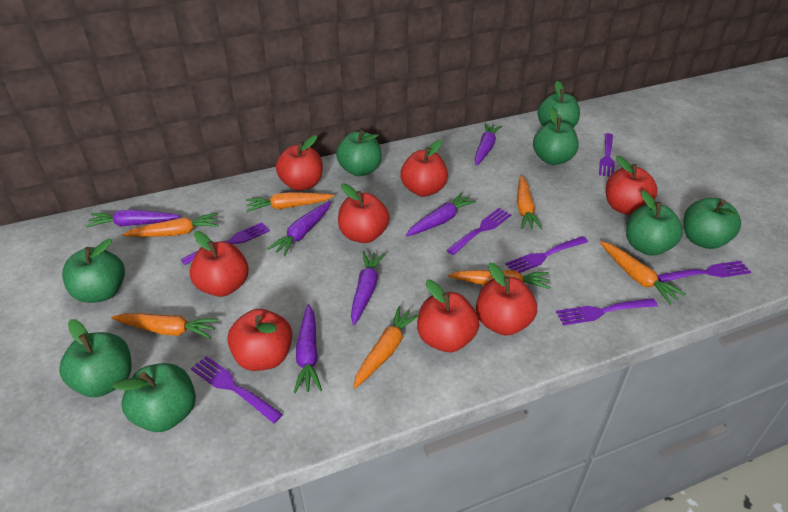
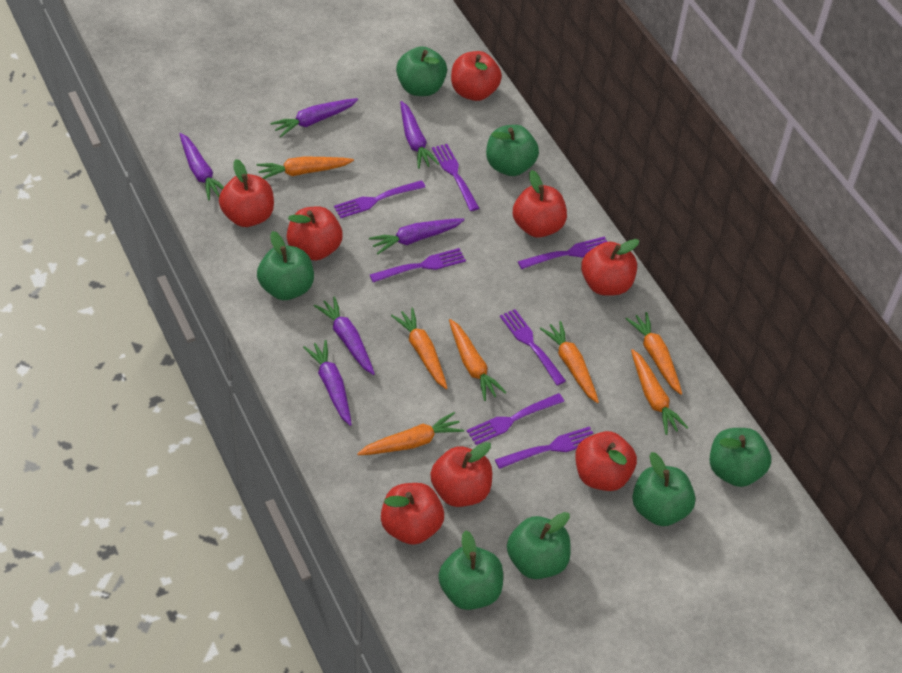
green apple: 8 -> 7

